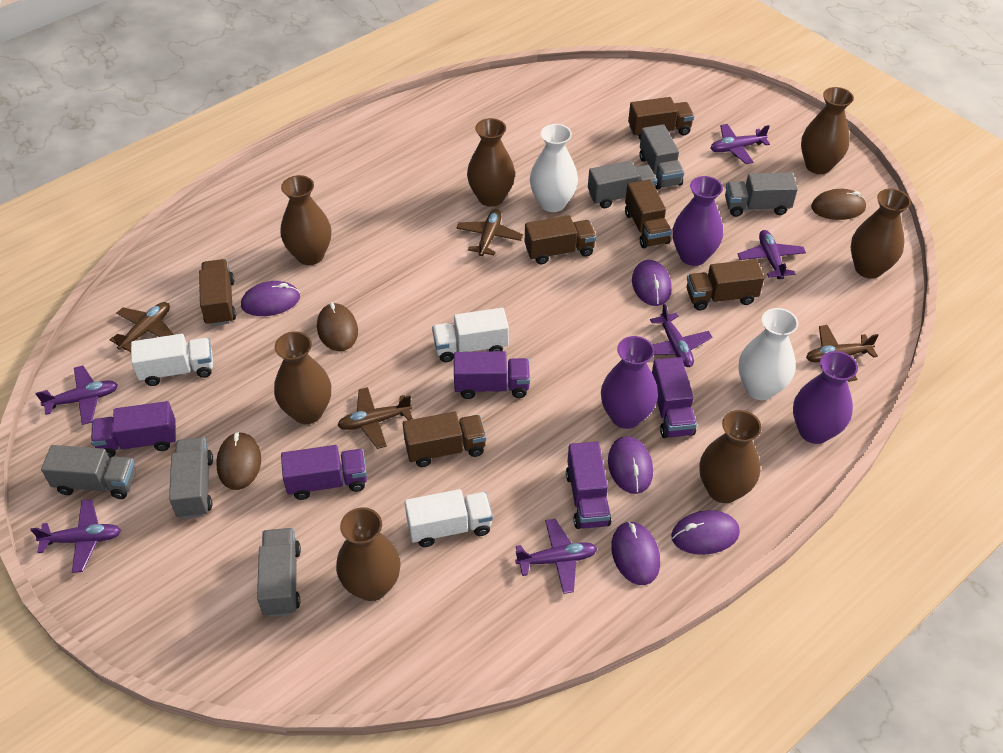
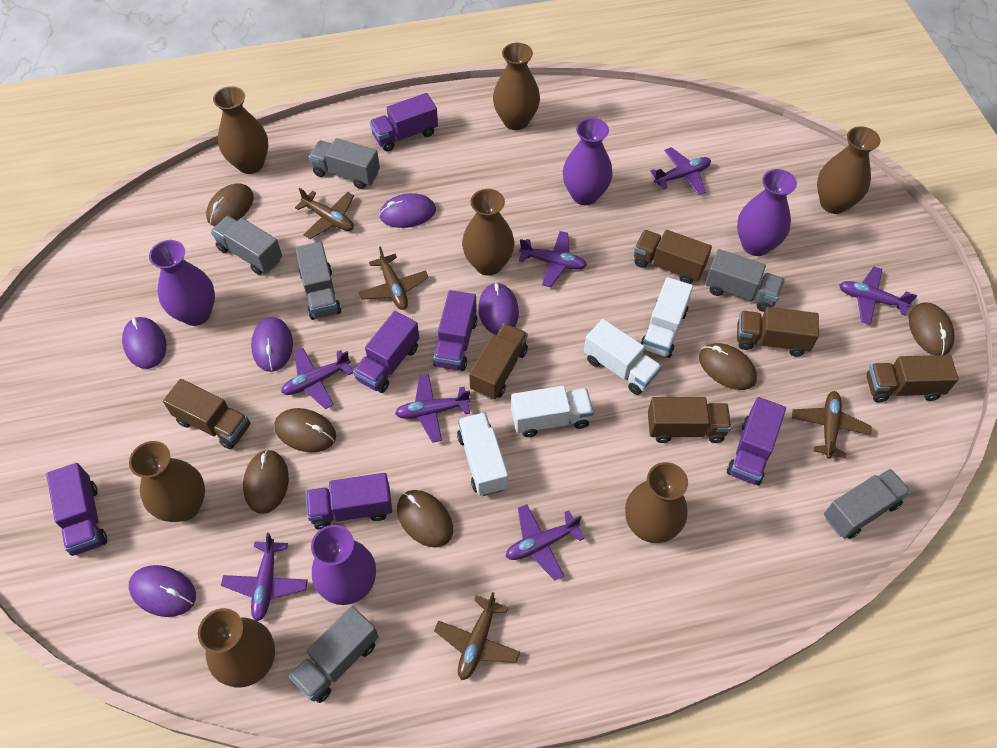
brown mouse: 3 -> 6
purple plane: 6 -> 7
purple truck: 5 -> 6
purple vase: 3 -> 4
white truck: 3 -> 4
white vase: 2 -> 0

